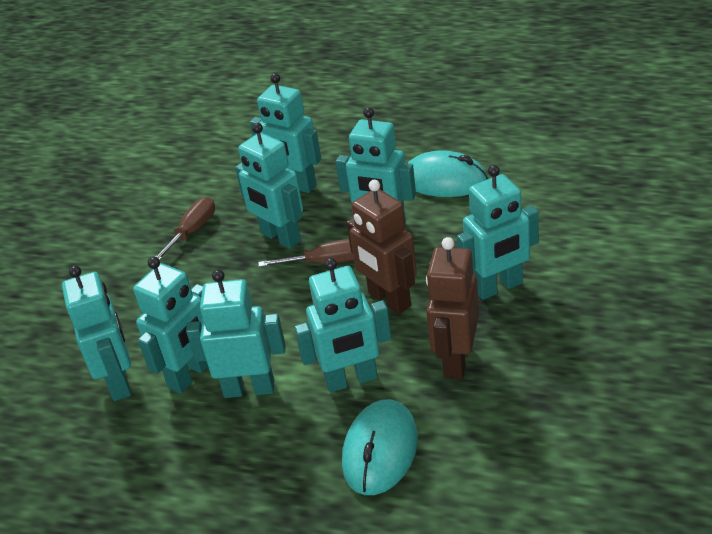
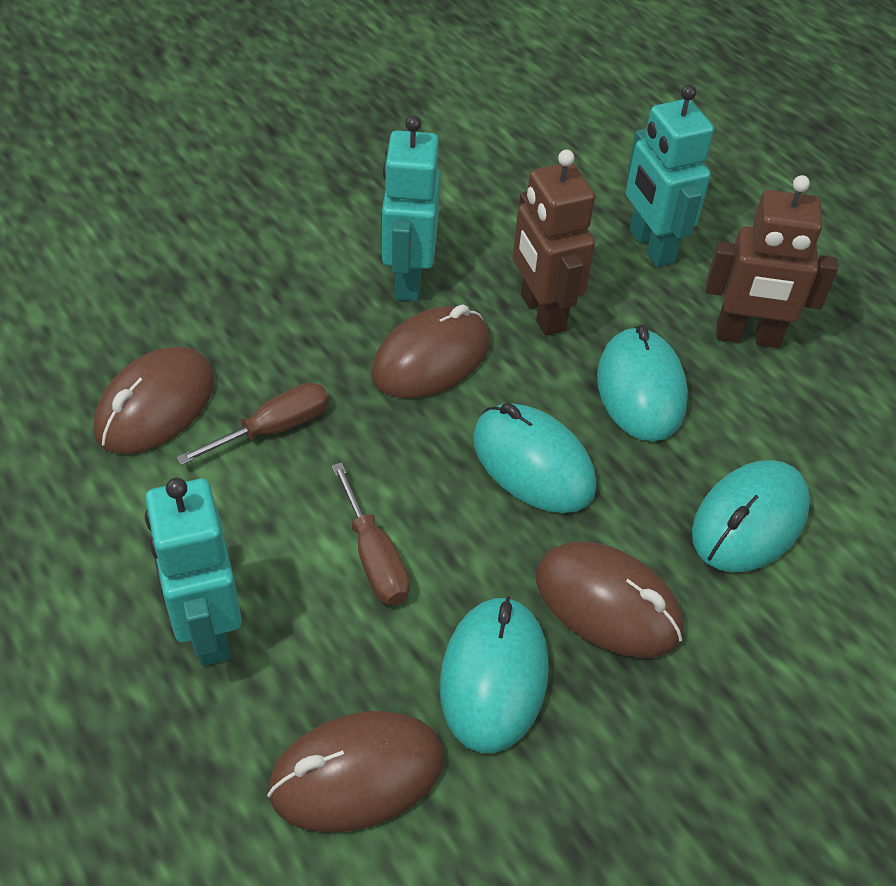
brown mouse: 0 -> 4
turquoise mouse: 2 -> 4
turquoise robot: 8 -> 3

